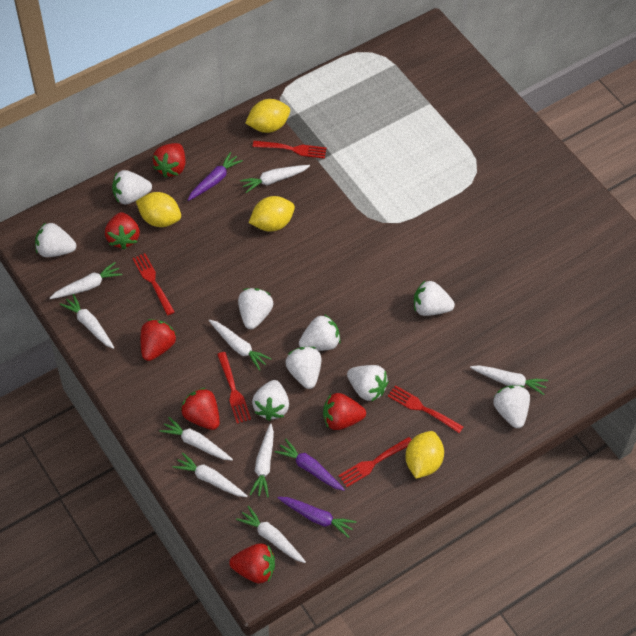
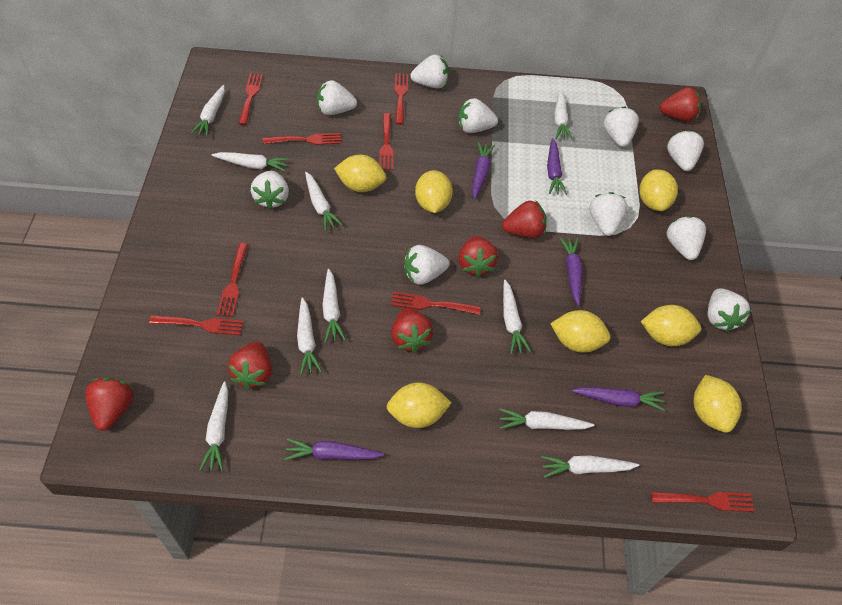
purple carrot: 3 -> 5
red fork: 5 -> 8
white carrot: 9 -> 10
white strawberry: 9 -> 10
yellow lemon: 4 -> 7

